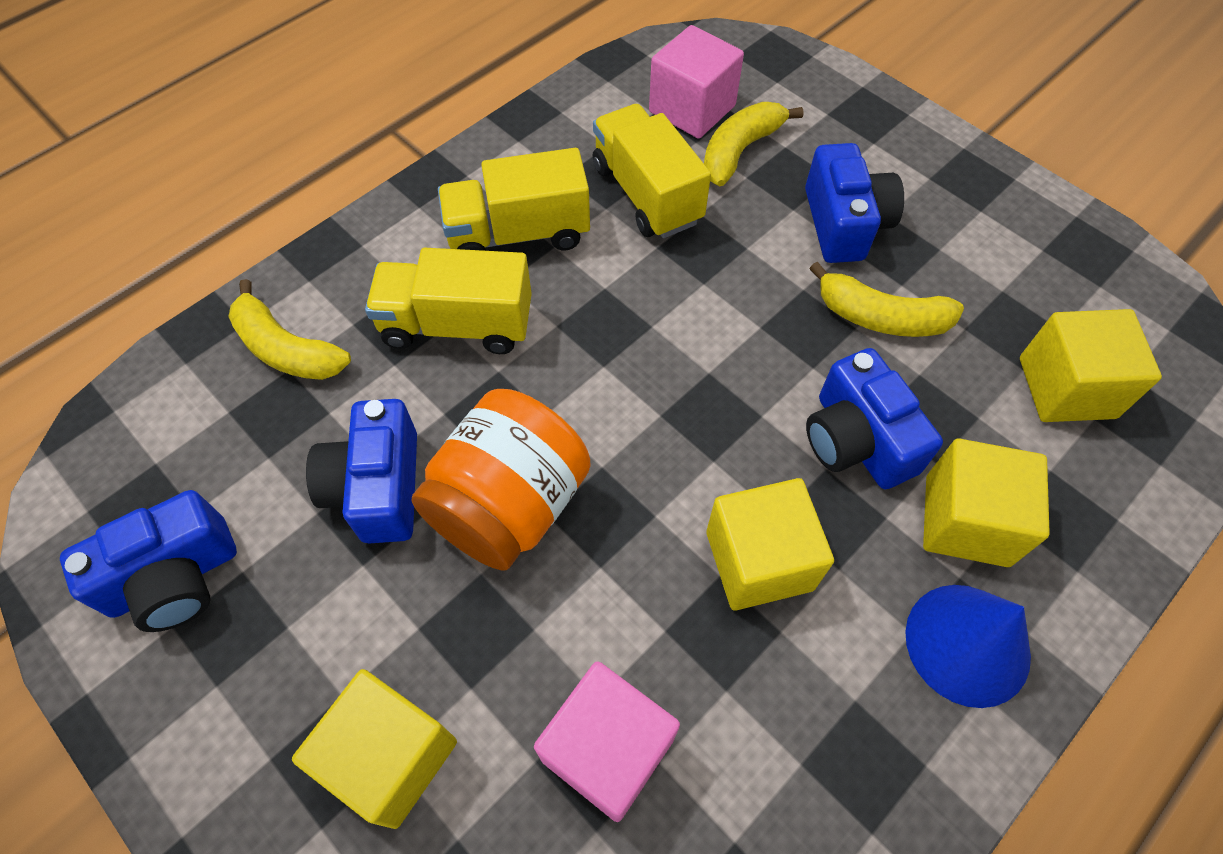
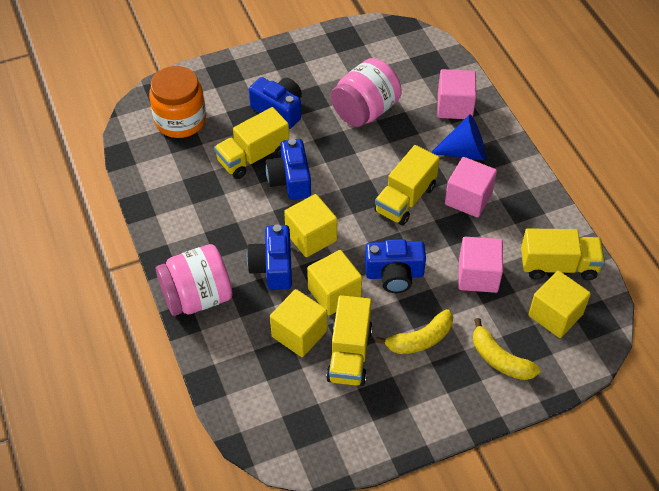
pink cube: 2 -> 3
pink jar: 0 -> 2
yellow banana: 3 -> 2
yellow truck: 3 -> 4

